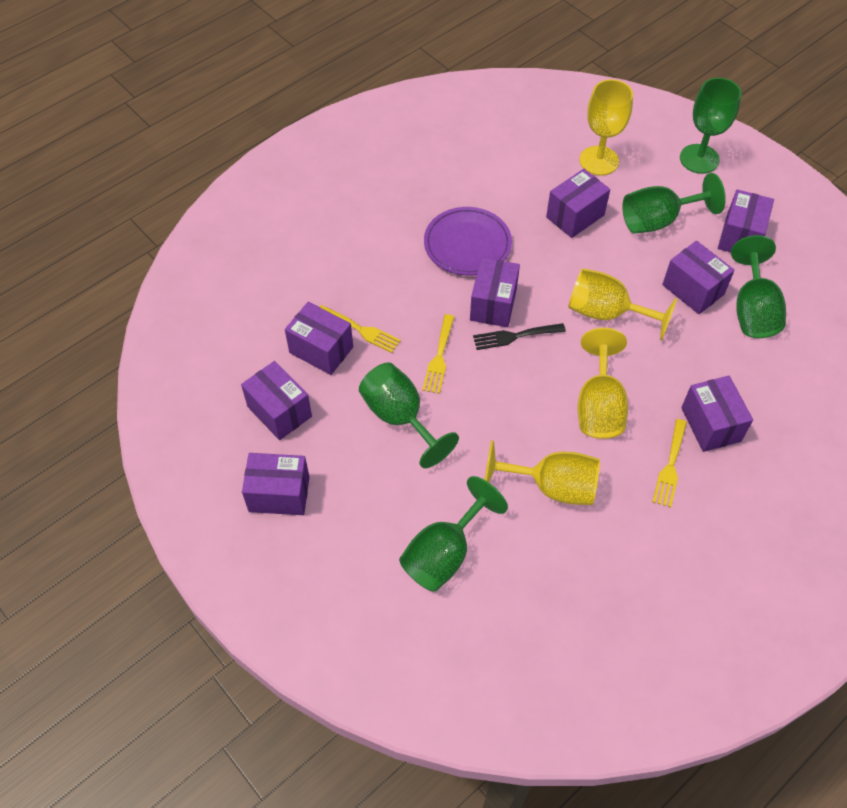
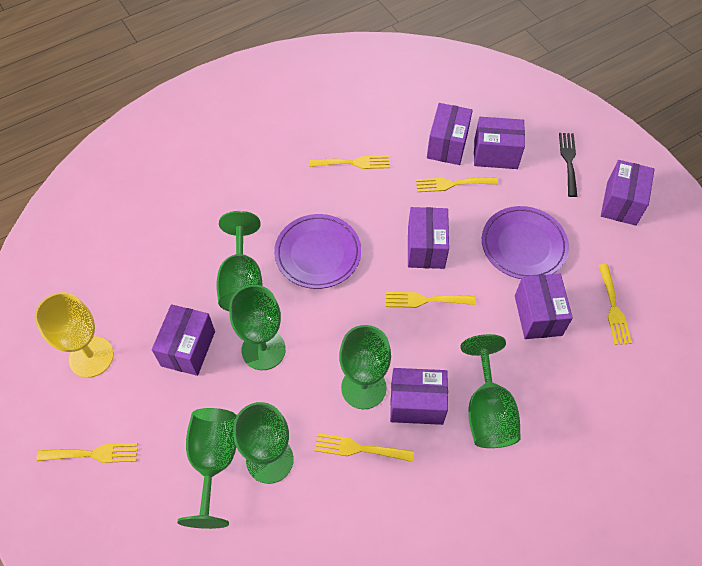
green goblet: 5 -> 6
purple box: 8 -> 7
purple plate: 1 -> 2
yellow fork: 3 -> 6
yellow goblet: 4 -> 1

